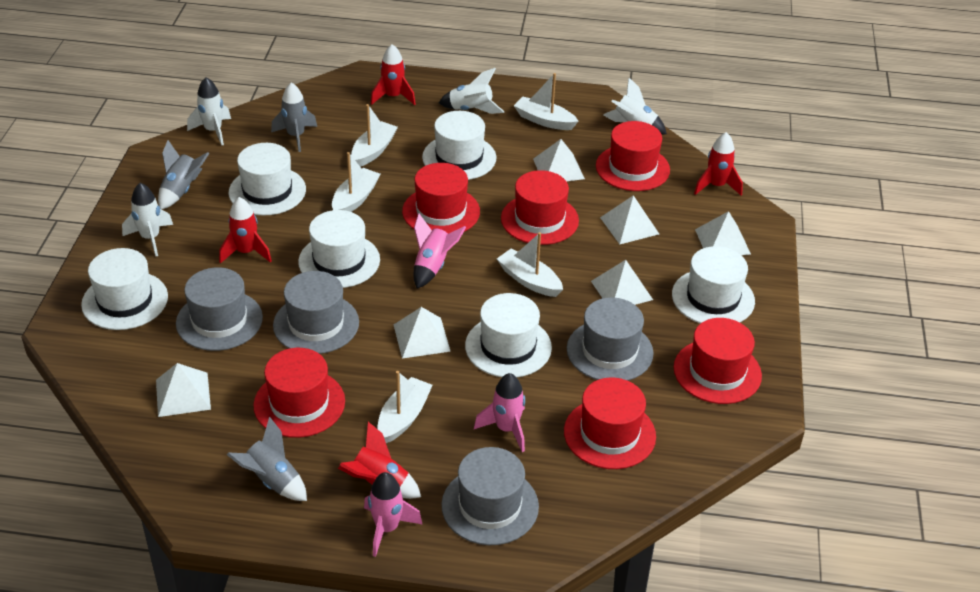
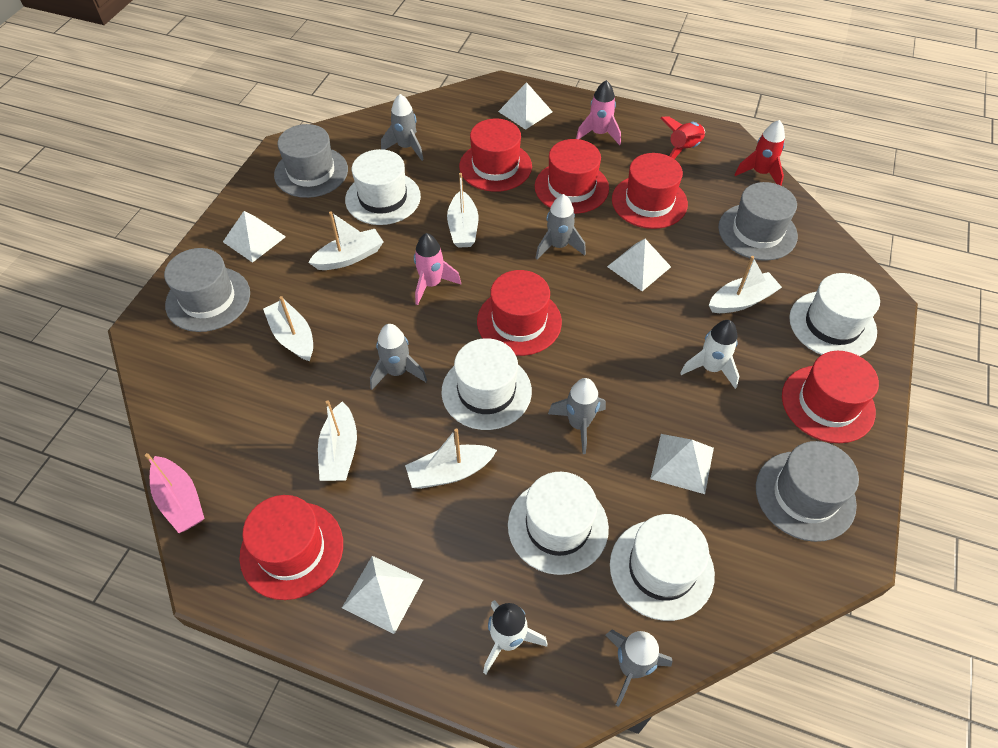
grey rocket: 3 -> 5
pink boat: 0 -> 1
pink rocket: 3 -> 2
red rocket: 4 -> 2
white boat: 5 -> 6
white hat: 6 -> 5
white pyramid: 6 -> 5
white rocket: 4 -> 2

